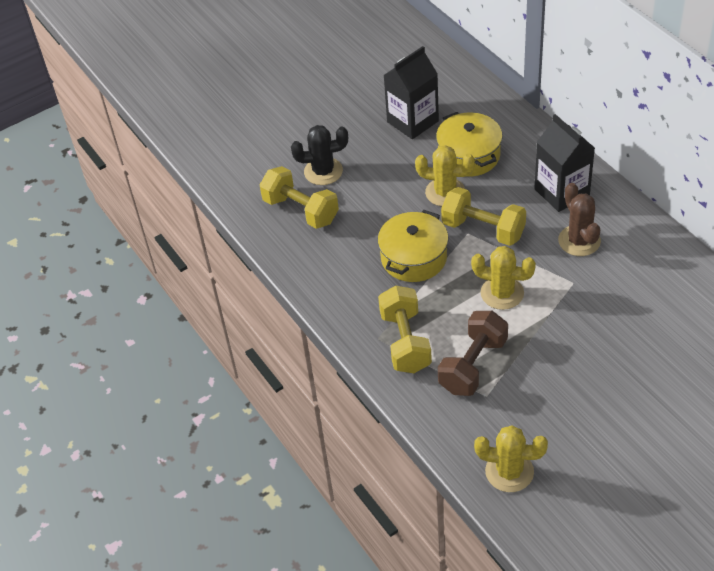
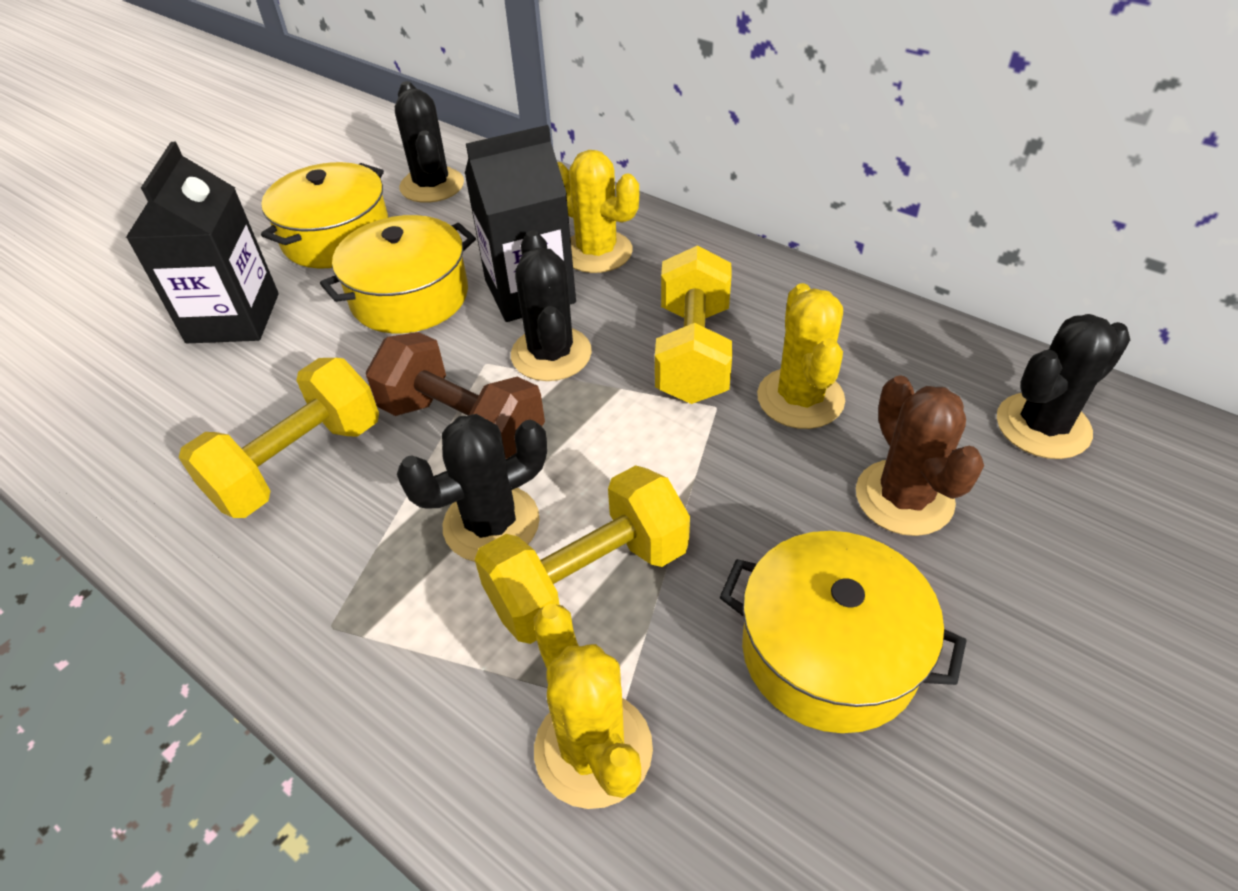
black cactus: 1 -> 4
yellow pot: 2 -> 3

